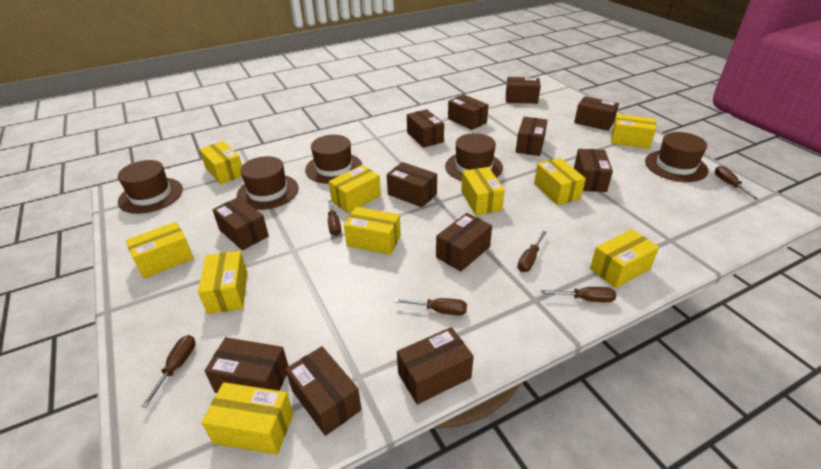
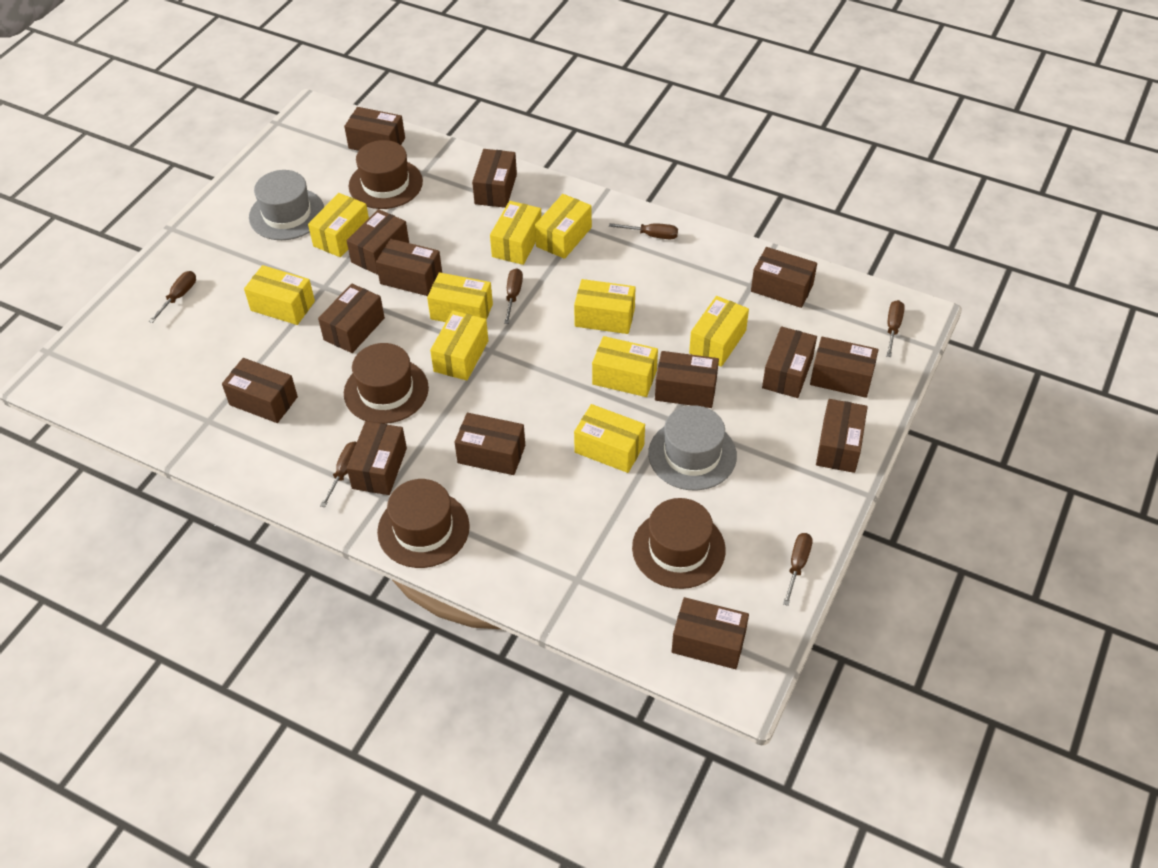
brown box: 12 -> 14
brown hat: 5 -> 4
grey hat: 0 -> 2

